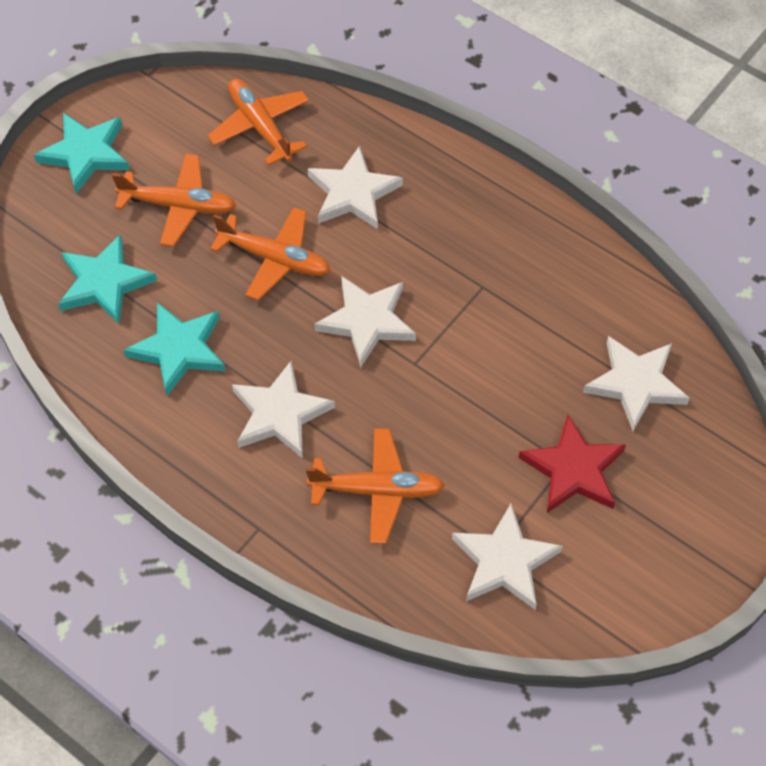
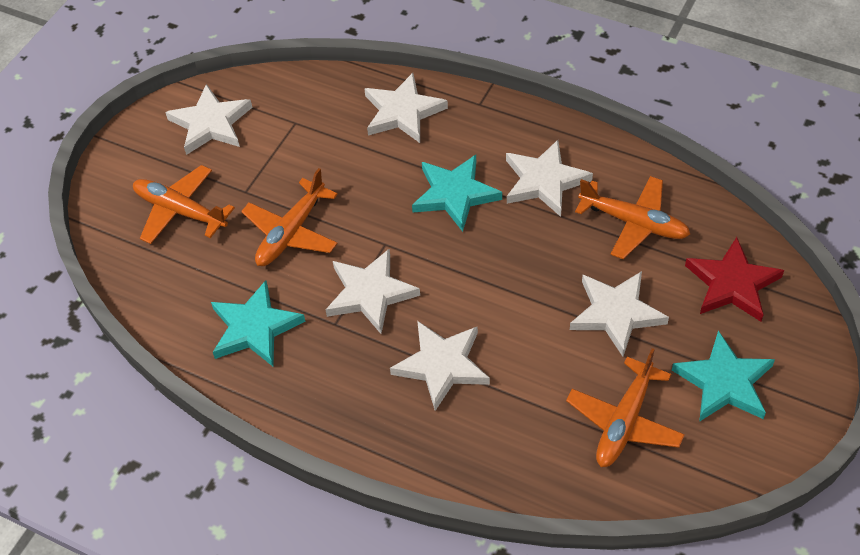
white star: 5 -> 6

